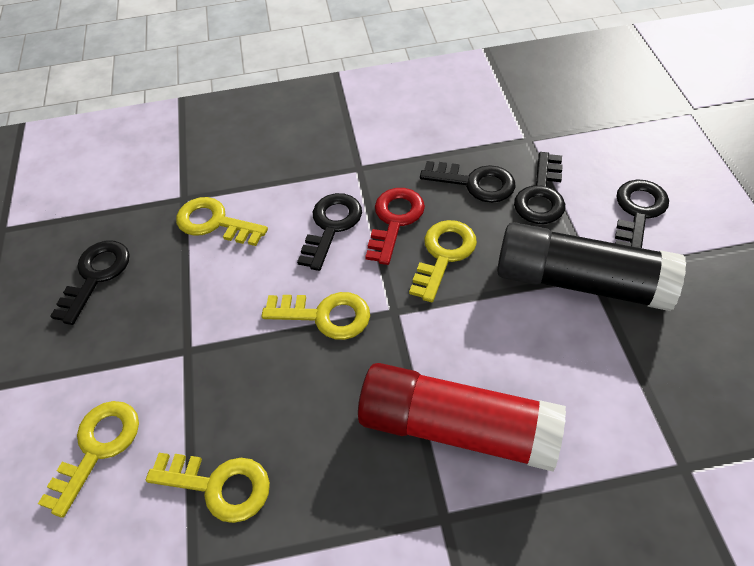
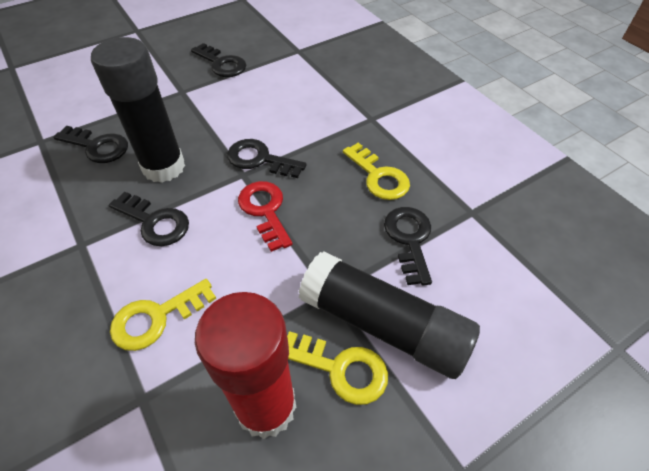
black glue stick: 1 -> 2
yellow key: 5 -> 3

